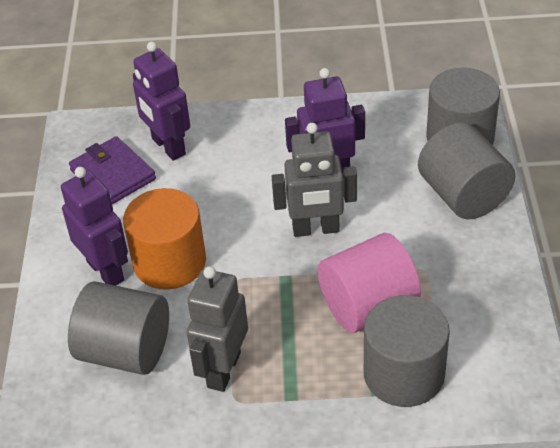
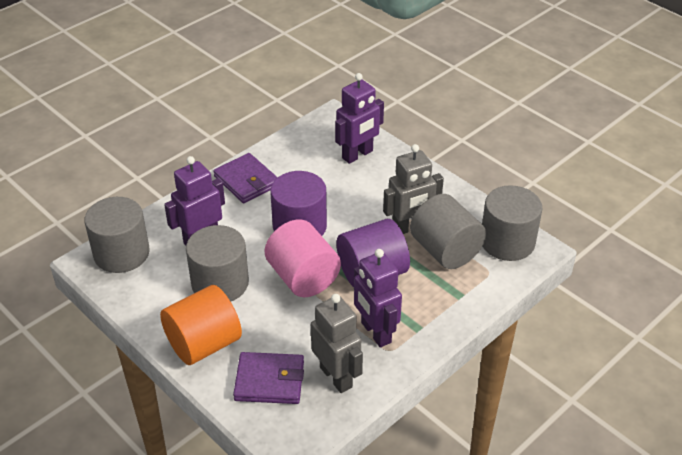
purple cylinder: 0 -> 2
purple wallet: 1 -> 2

